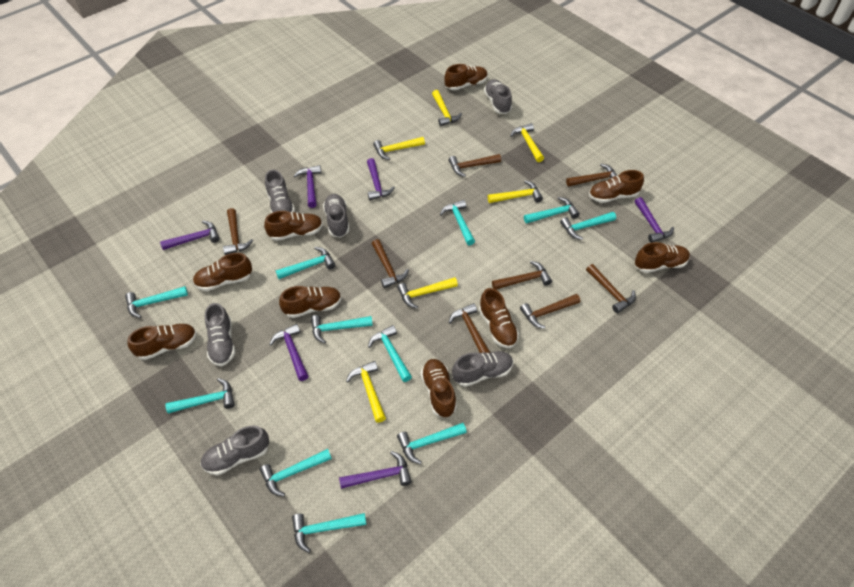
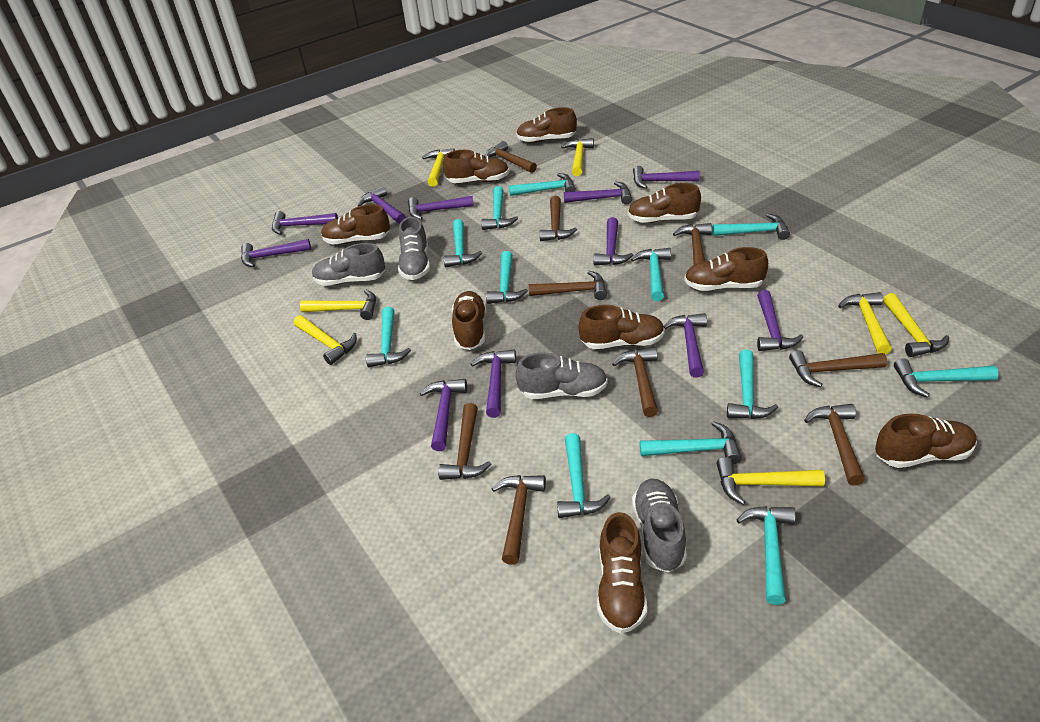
brown hammer: 8 -> 9
grey shoe: 6 -> 4
purple hammer: 6 -> 11
turquoise hammer: 11 -> 12
yellow hammer: 6 -> 7

